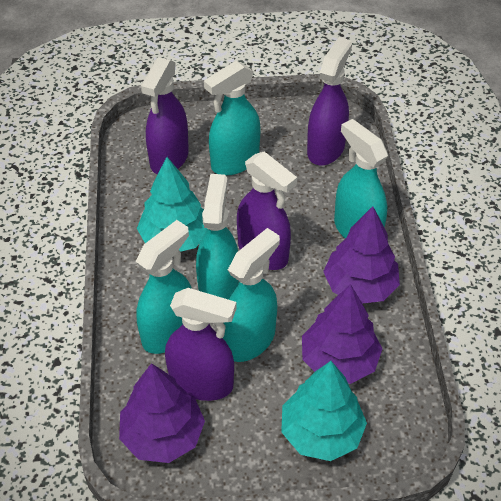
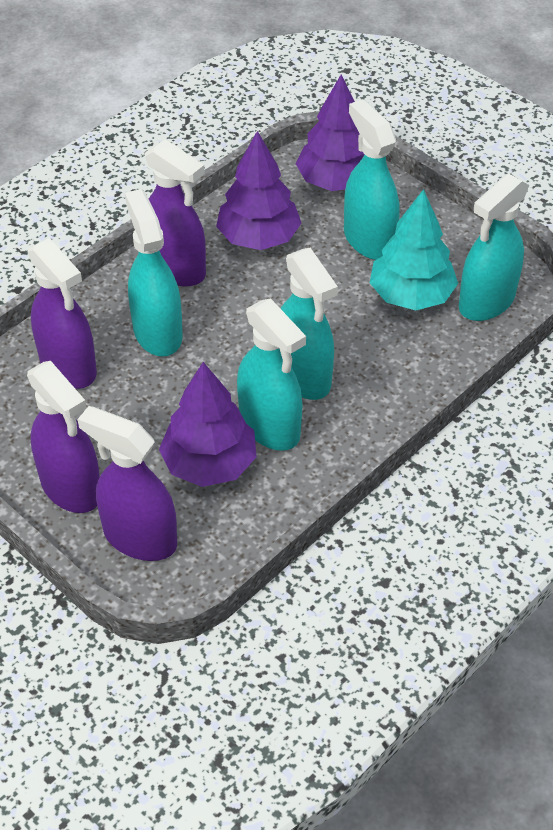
turquoise tree: 2 -> 1

